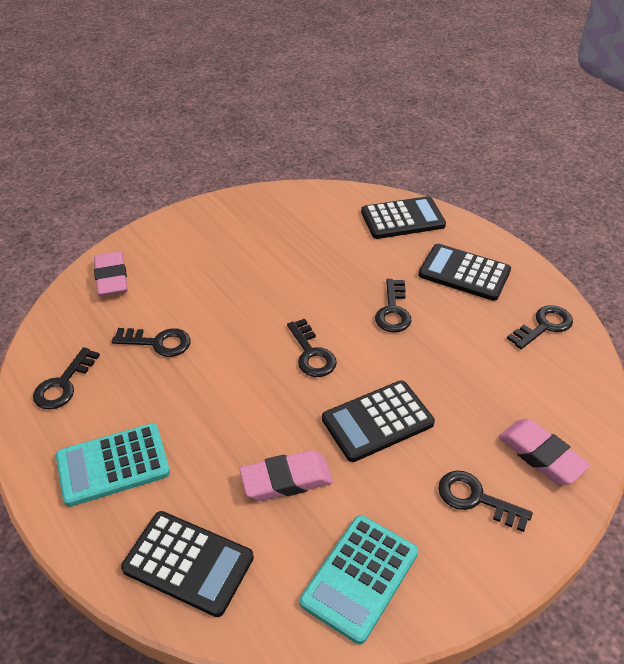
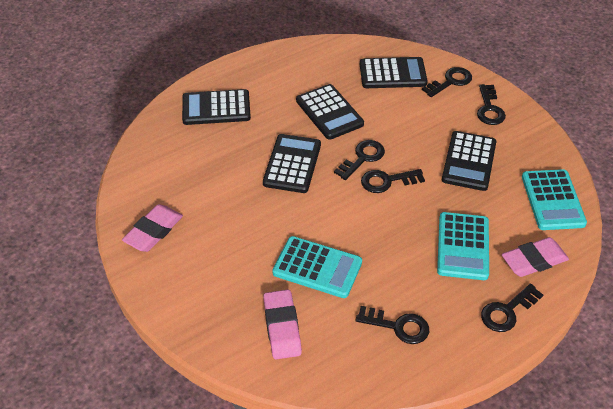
black calculator: 4 -> 5
turquoise calculator: 2 -> 3

